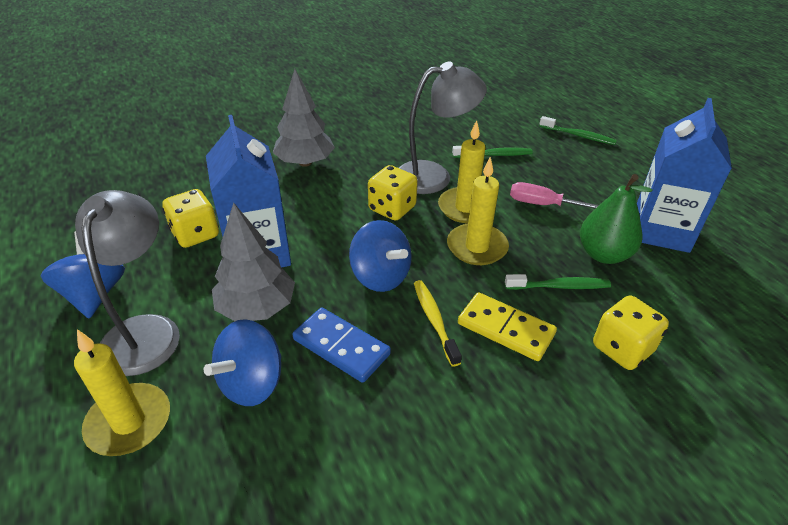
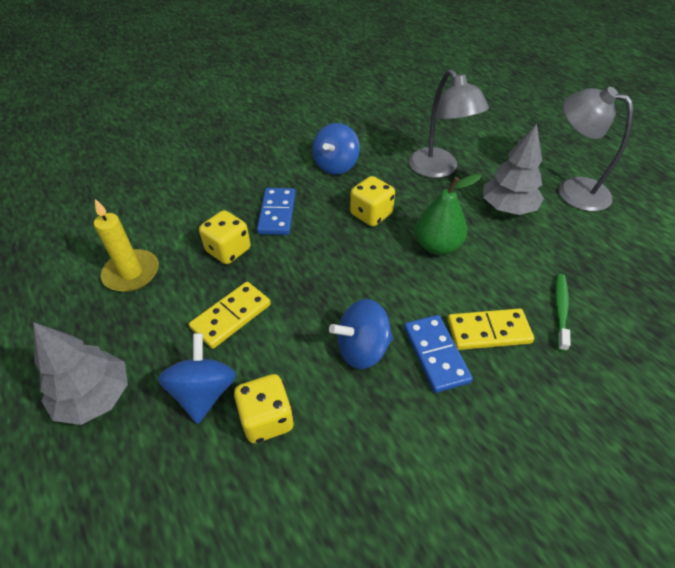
blue carton: 2 -> 0
blue domino: 1 -> 2
green toothbrush: 3 -> 1
pink screwdriver: 1 -> 0
yellow candle: 3 -> 1
yellow domino: 1 -> 2
yellow toothbrush: 1 -> 0

